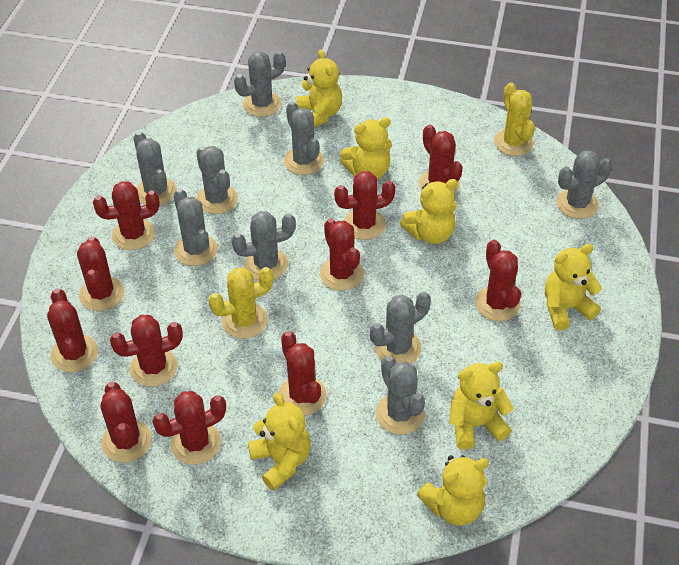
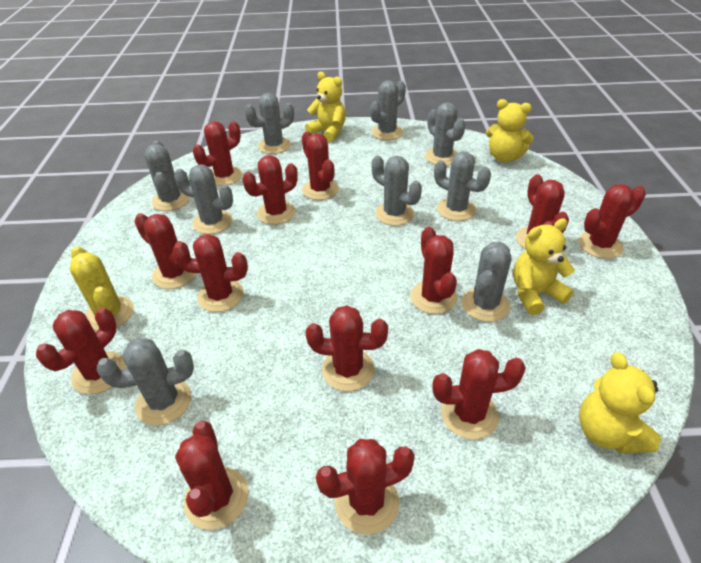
red cactus: 11 -> 13
yellow cactus: 2 -> 1
yellow teddy bear: 7 -> 4

